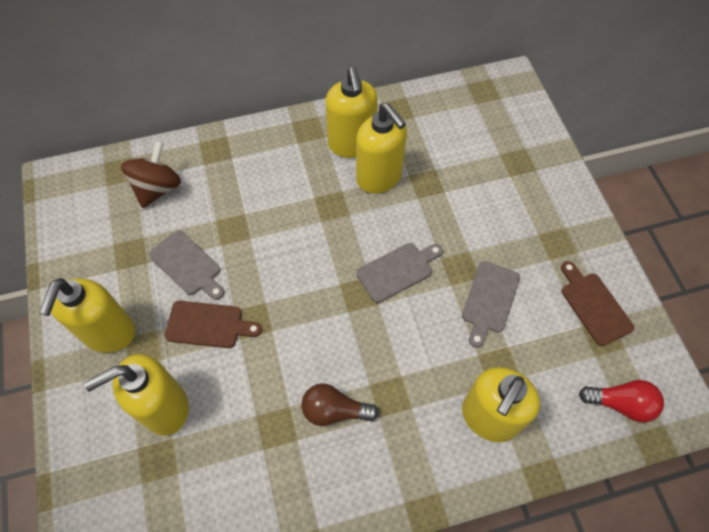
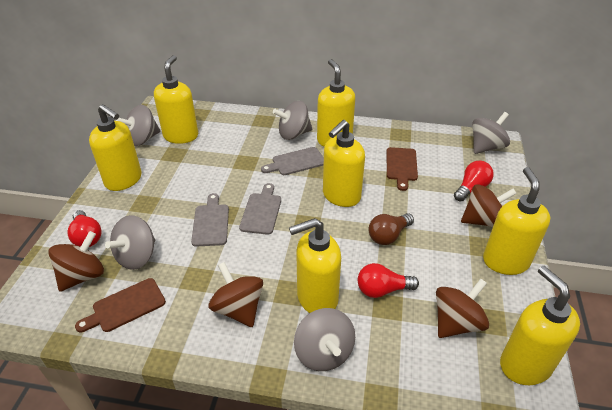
brown spinning top: 1 -> 4
grey spinning top: 0 -> 5
red light bulb: 1 -> 3
yellow soap dispenser: 5 -> 7

